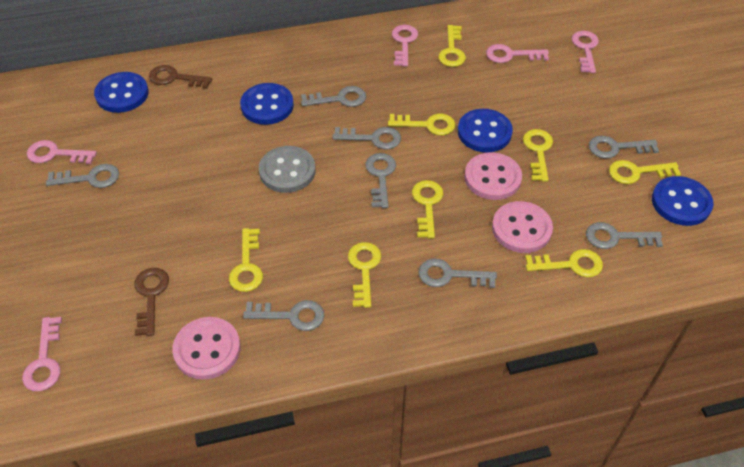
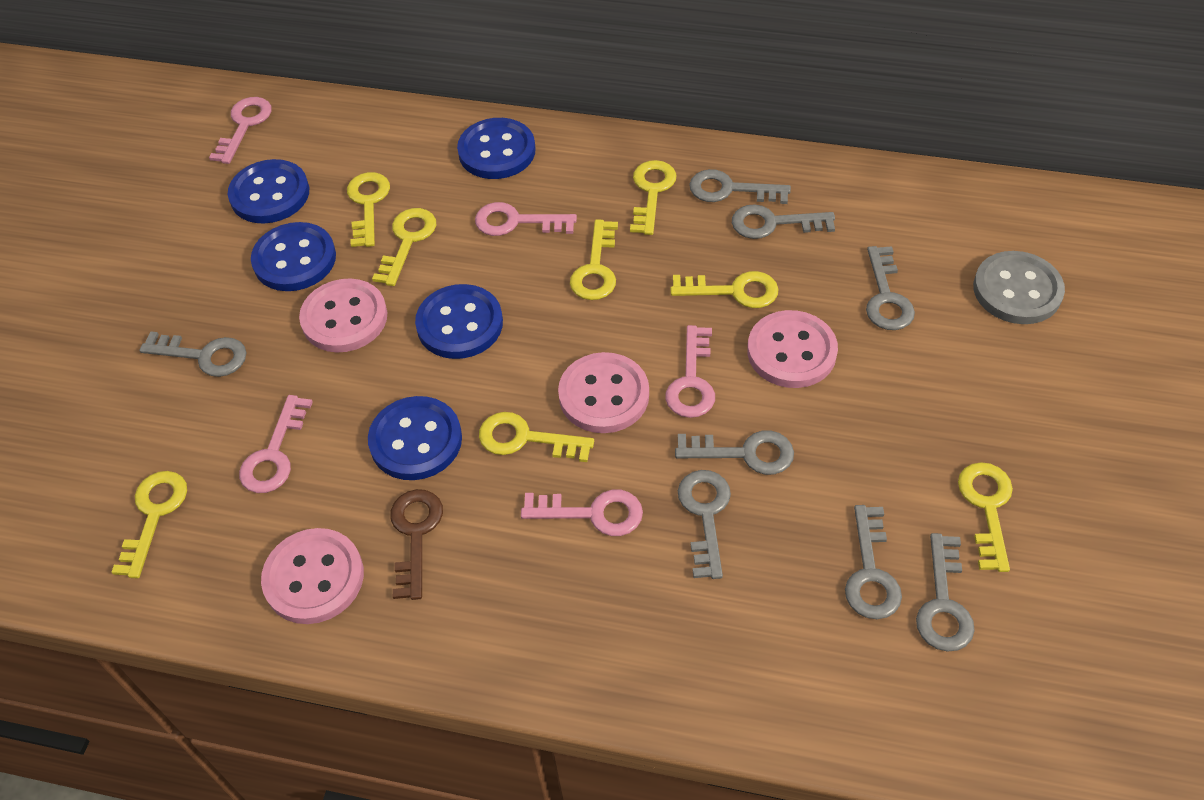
blue button: 4 -> 5
brown key: 2 -> 1
pink button: 3 -> 4

